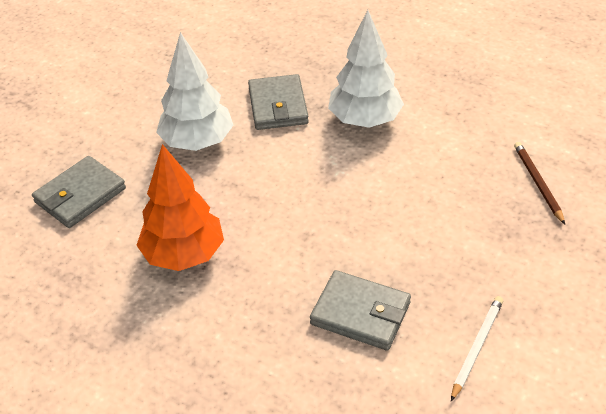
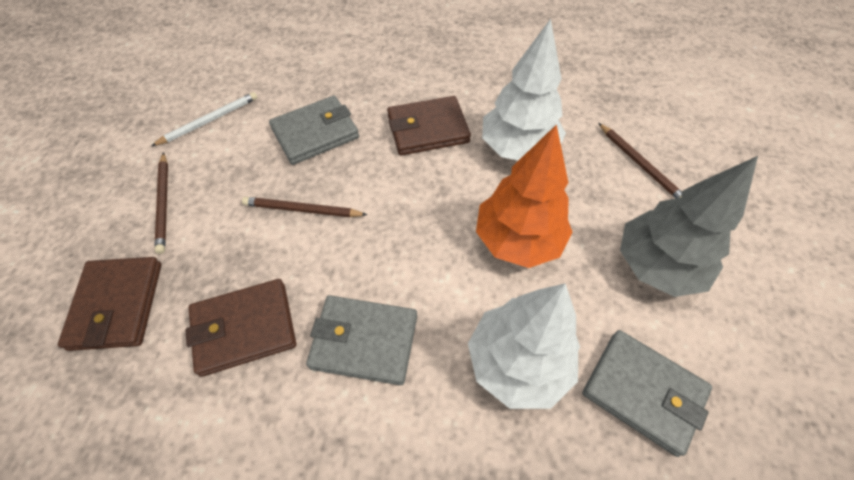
brown pencil: 1 -> 3
brown wallet: 0 -> 3
grey tree: 0 -> 1

